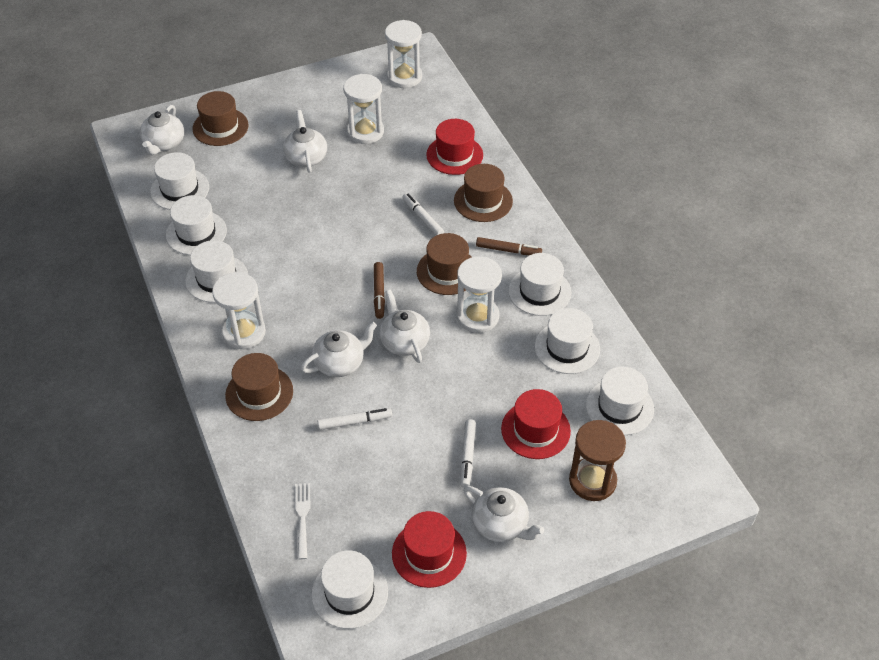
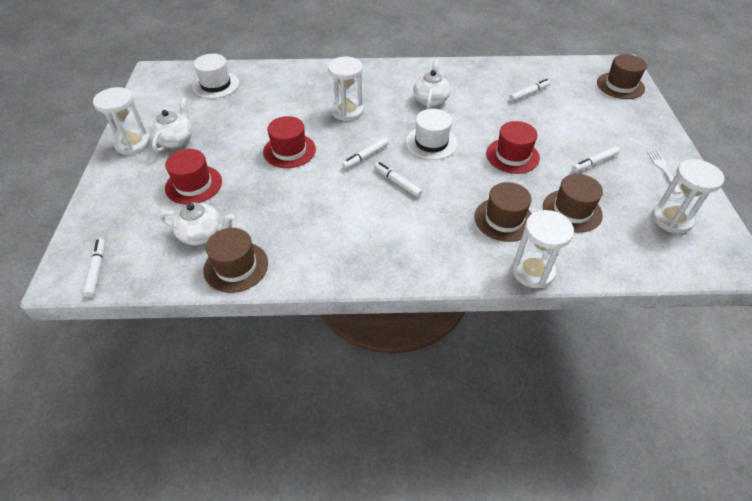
brown hourglass: 1 -> 0
brown marker: 2 -> 0
white hat: 7 -> 2
white marker: 3 -> 5
white teapot: 5 -> 3

